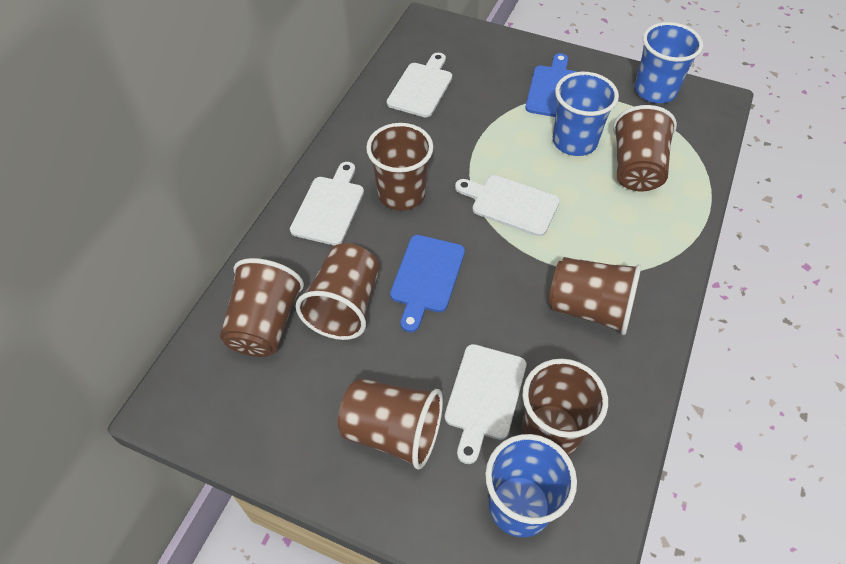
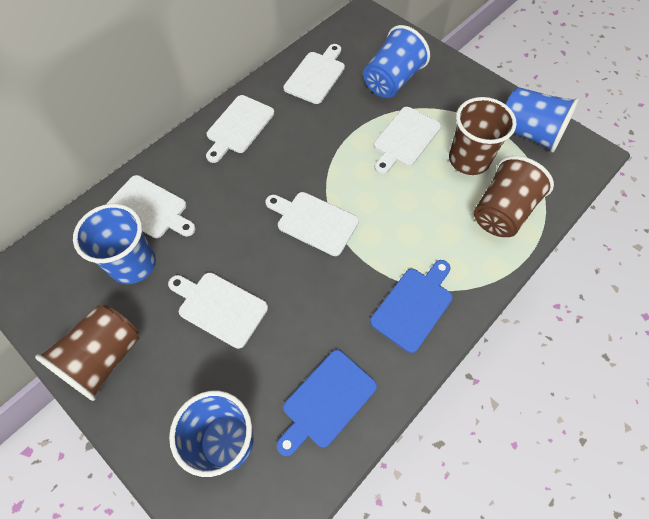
blue cup: 3 -> 4
brown cup: 7 -> 3
white cutting board: 4 -> 6

